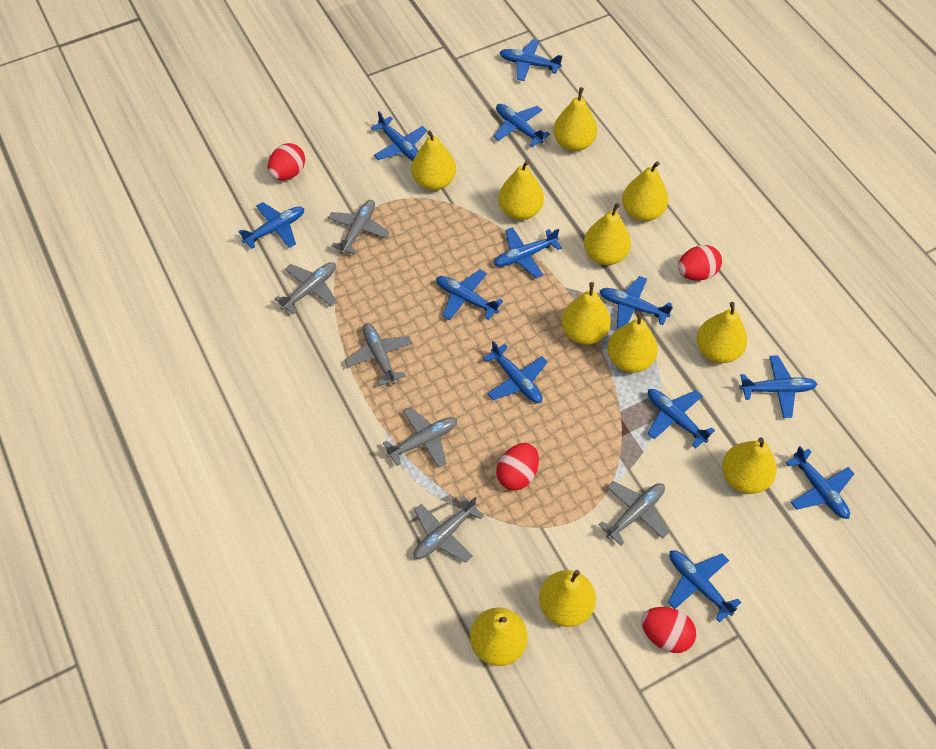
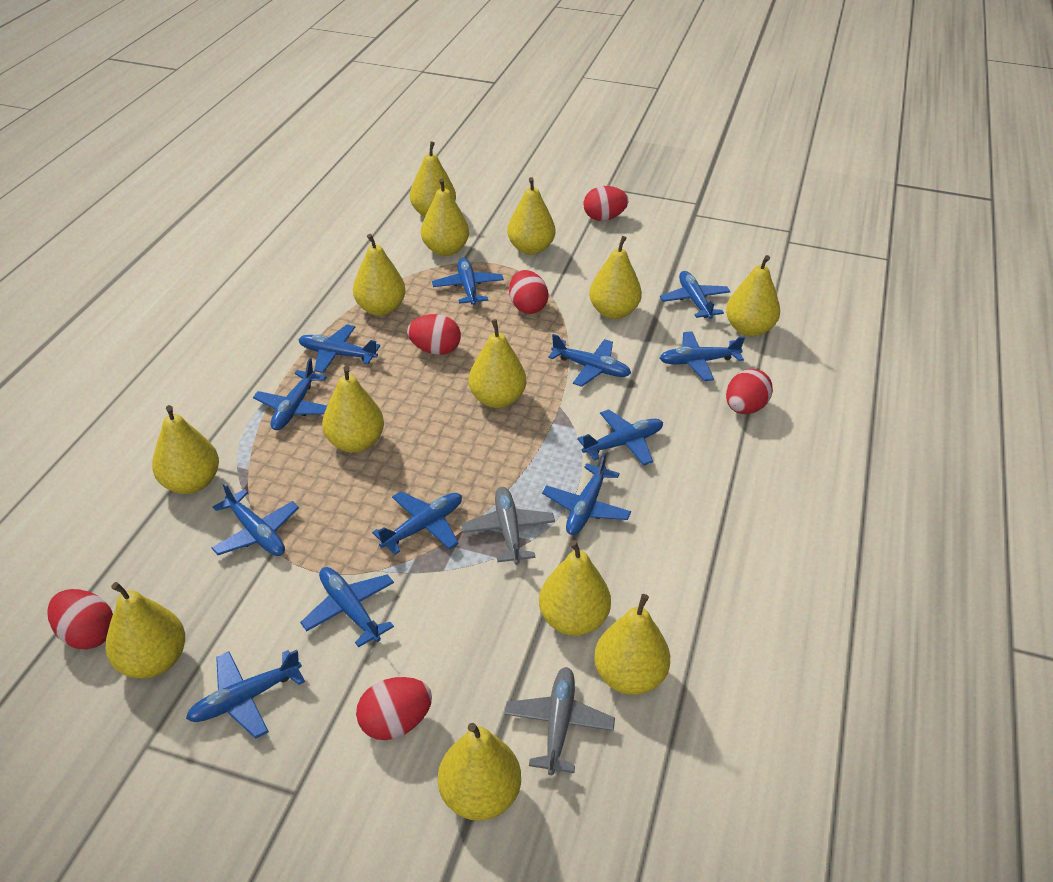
grey plane: 6 -> 2
red egg: 4 -> 6
yellow pear: 11 -> 13

